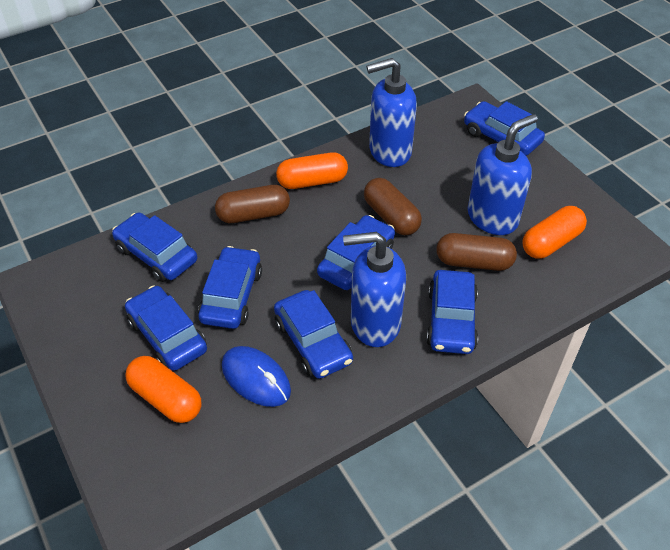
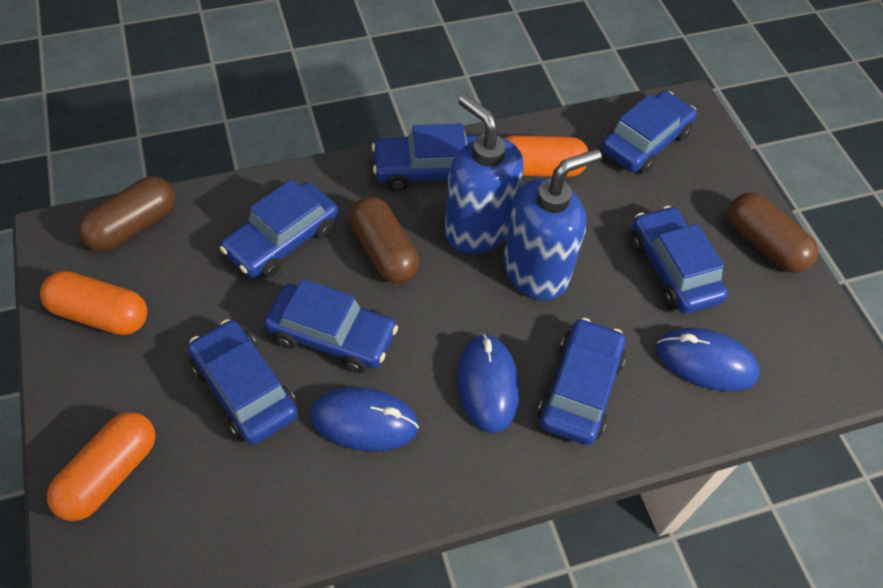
blue mouse: 1 -> 3
blue soap dispenser: 3 -> 2

